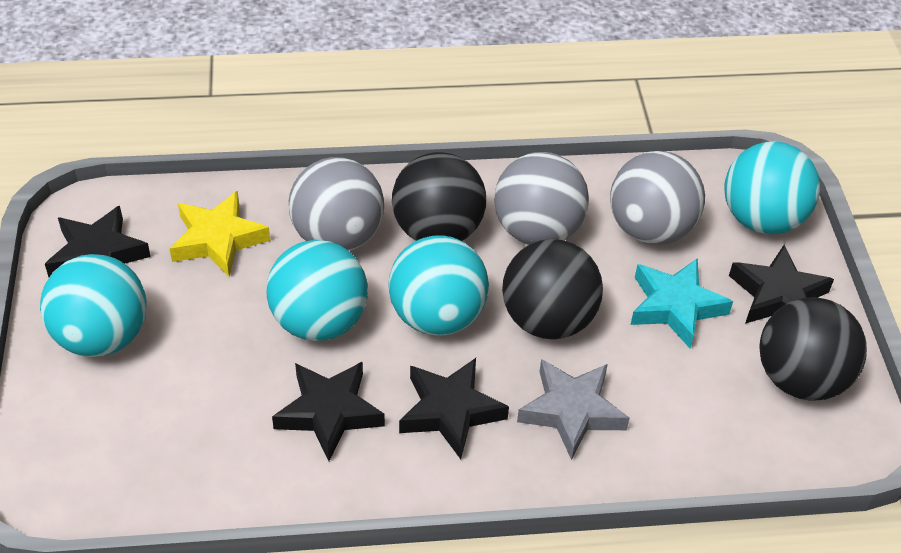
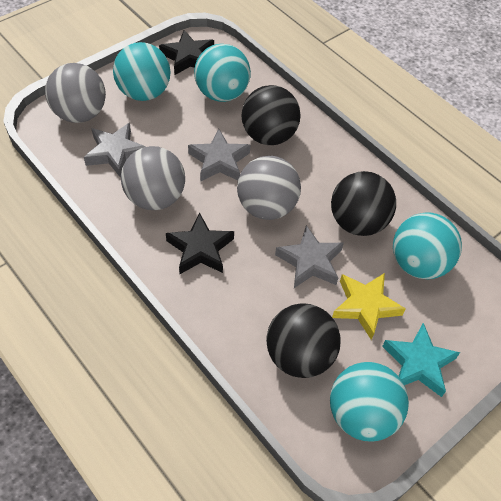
black star: 4 -> 2
grey star: 1 -> 3

